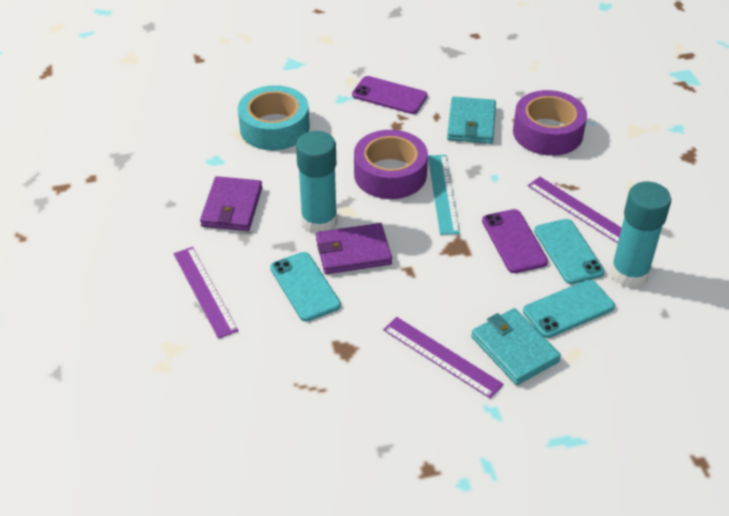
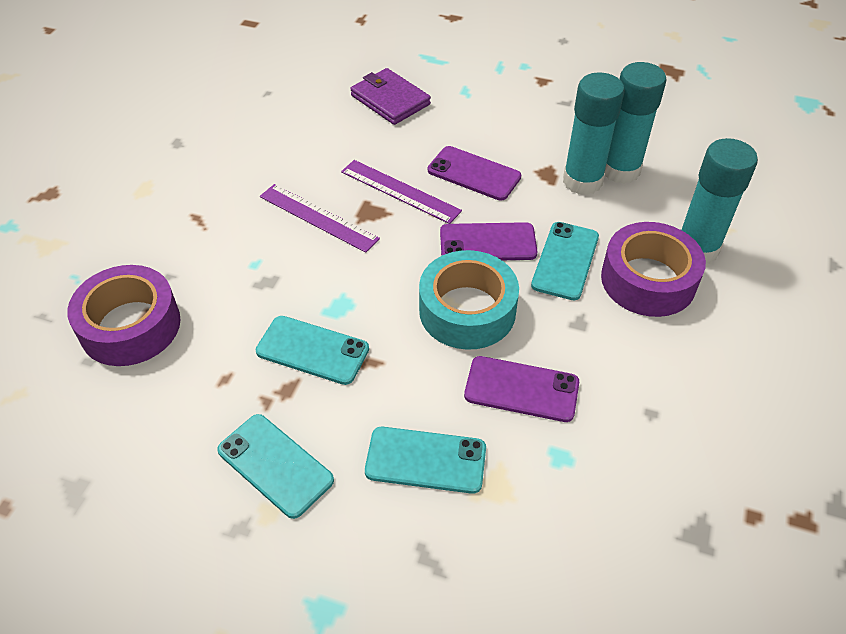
purple phone: 2 -> 3
purple ruler: 3 -> 2
purple wallet: 2 -> 1
turquoise glue stick: 2 -> 3
turquoise phone: 3 -> 4
turquoise ruler: 1 -> 0
turquoise wallet: 2 -> 0

